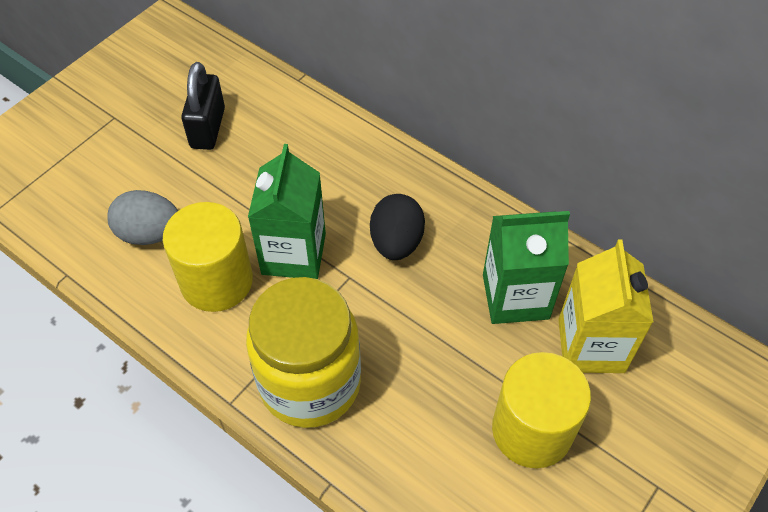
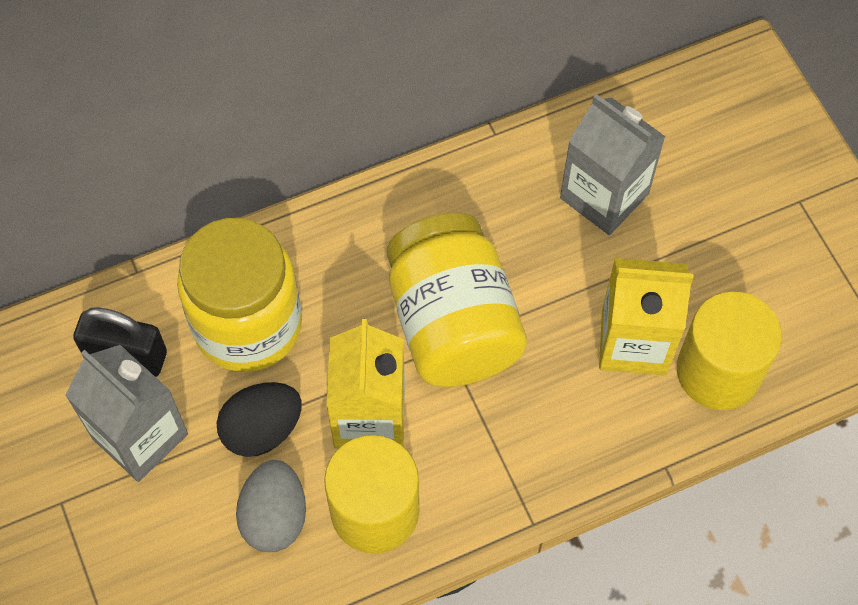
green carton: 2 -> 0
grey carton: 0 -> 2
yellow carton: 1 -> 2
yellow jar: 1 -> 2

